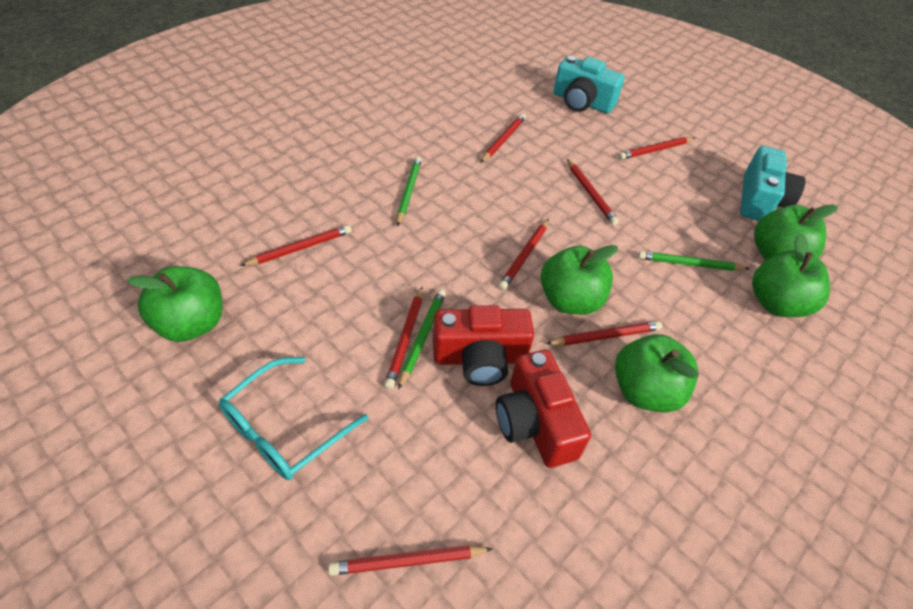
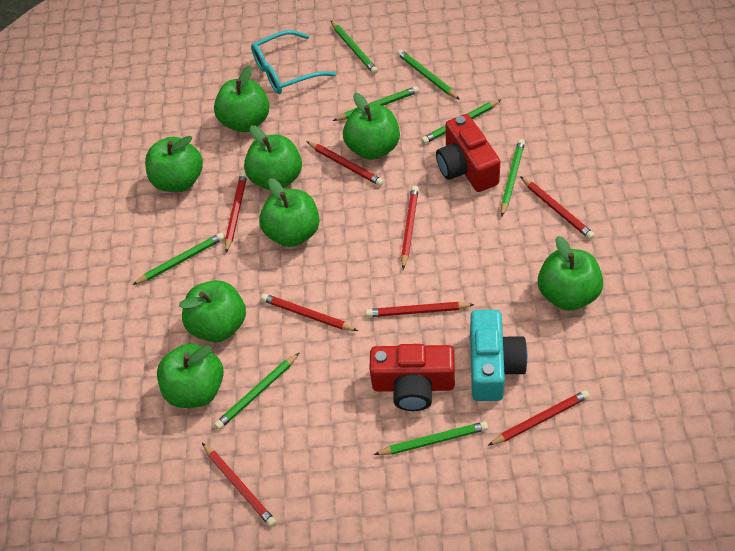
green apple: 5 -> 8
green pencil: 3 -> 8
turquoise camera: 2 -> 1

